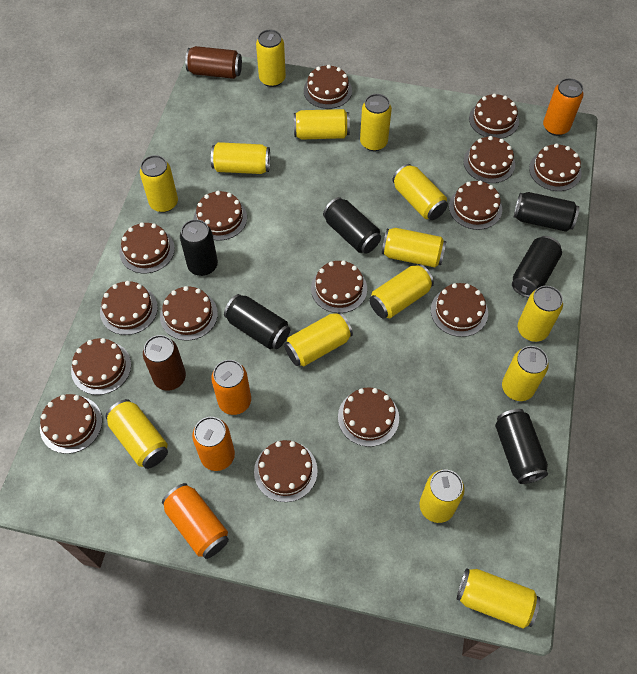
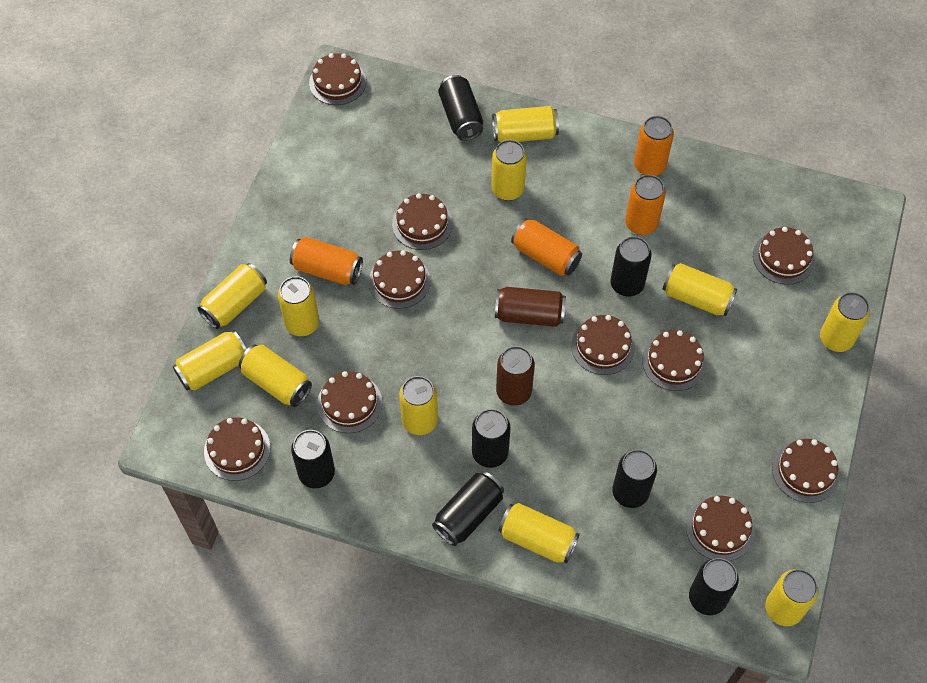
black can: 6 -> 7
brown cake: 15 -> 10
yellow can: 14 -> 11

